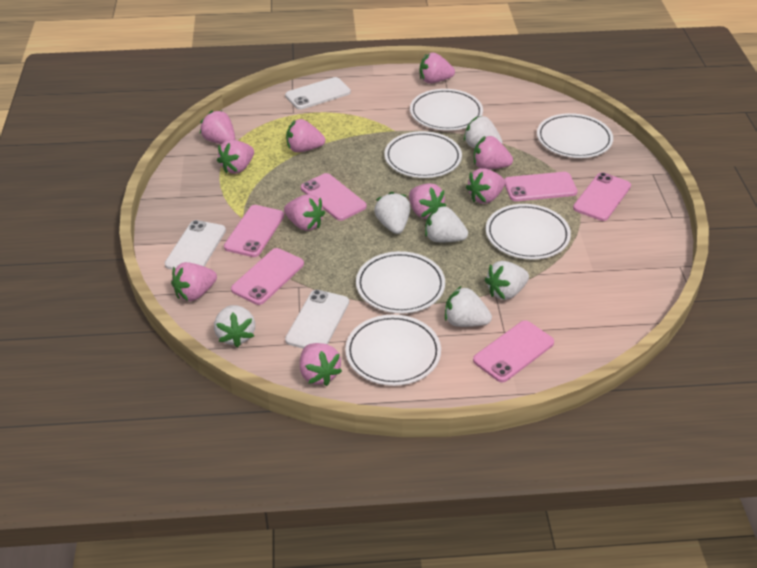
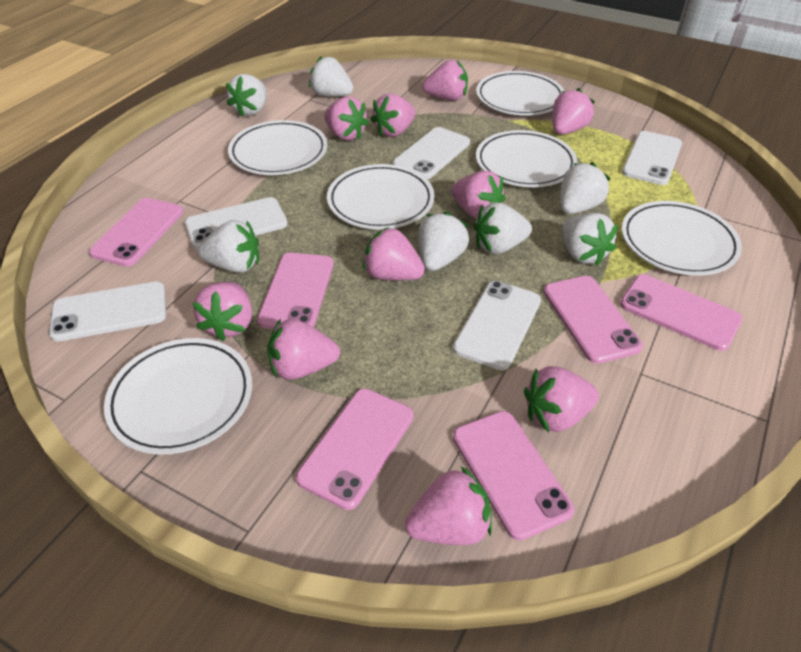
white phone: 3 -> 5
white strawberry: 6 -> 7

